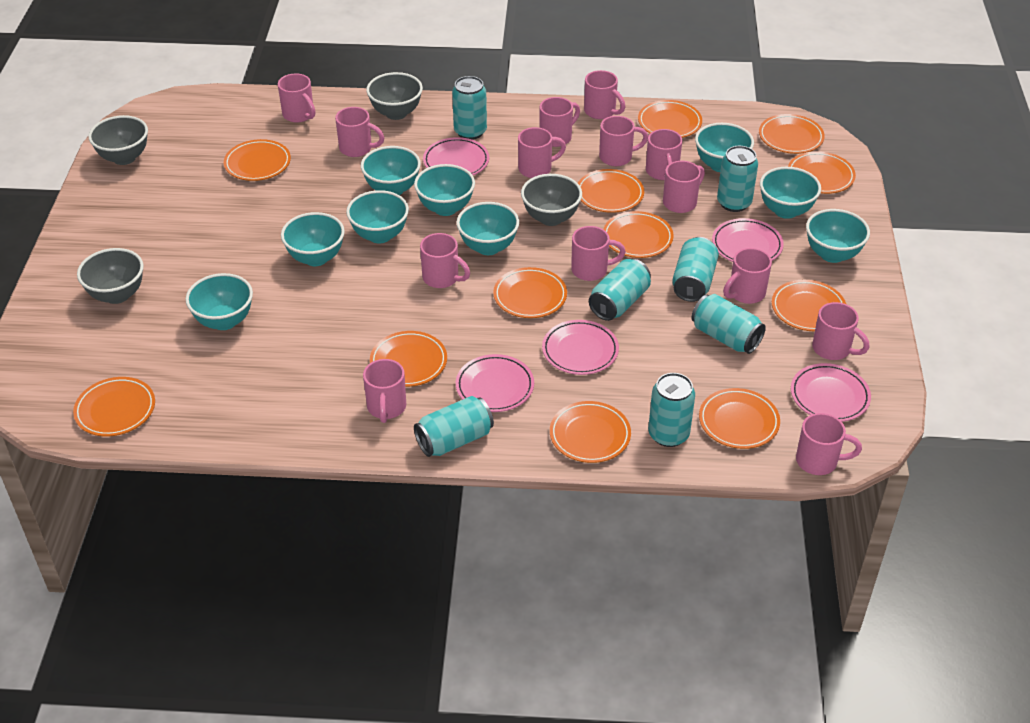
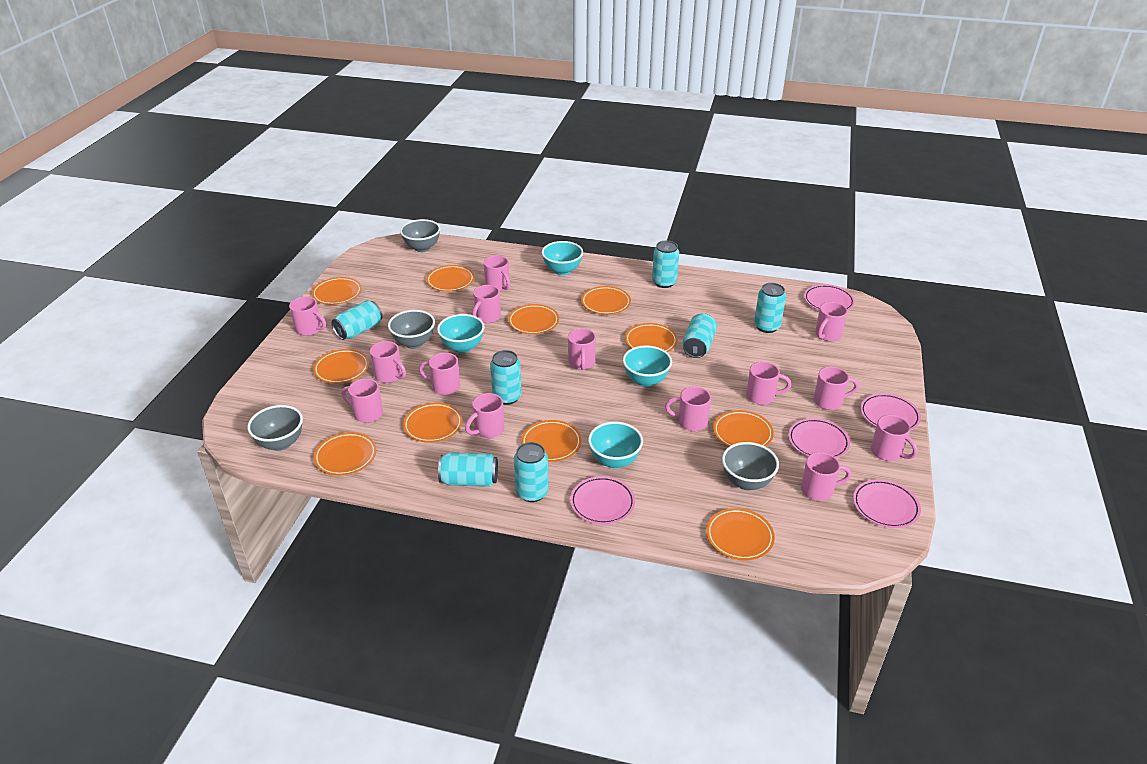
orange plate: 12 -> 11
turquoise bowl: 9 -> 4

